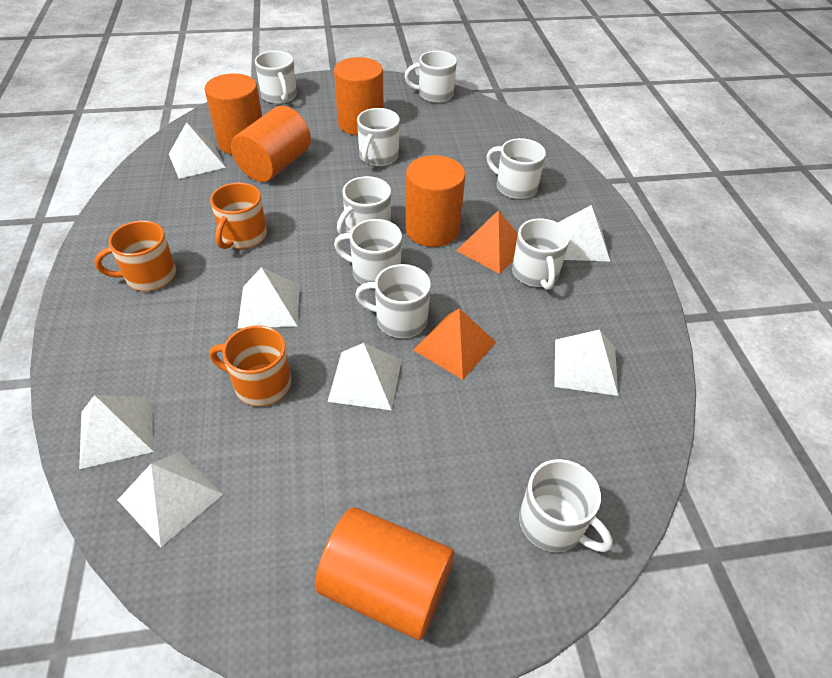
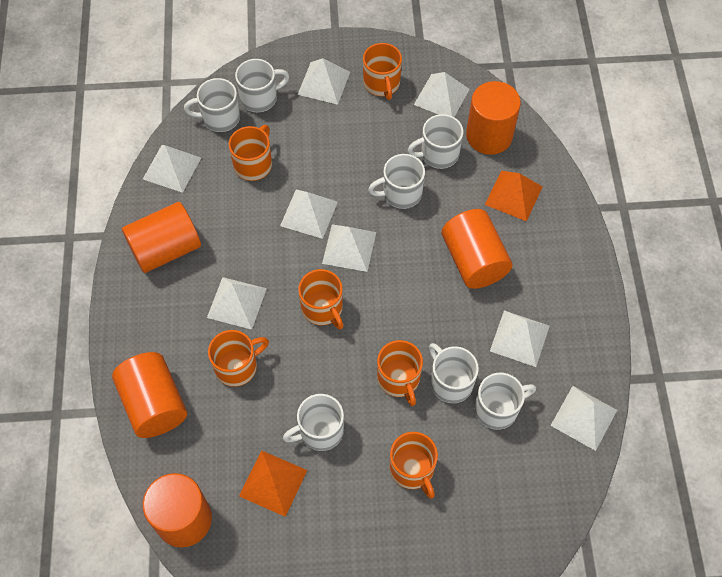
orange mug: 3 -> 6
white mug: 9 -> 7
white pyramid: 7 -> 8

